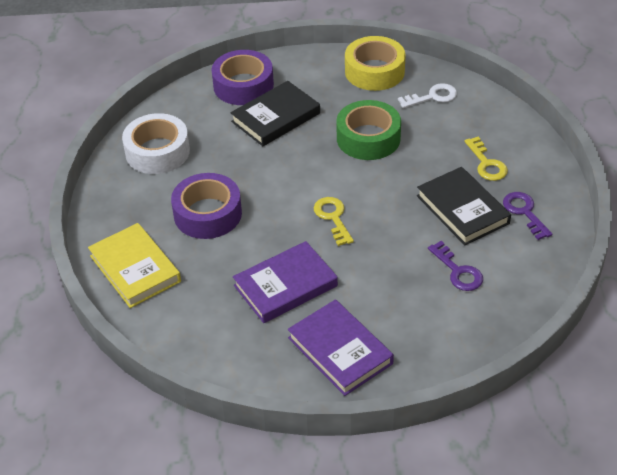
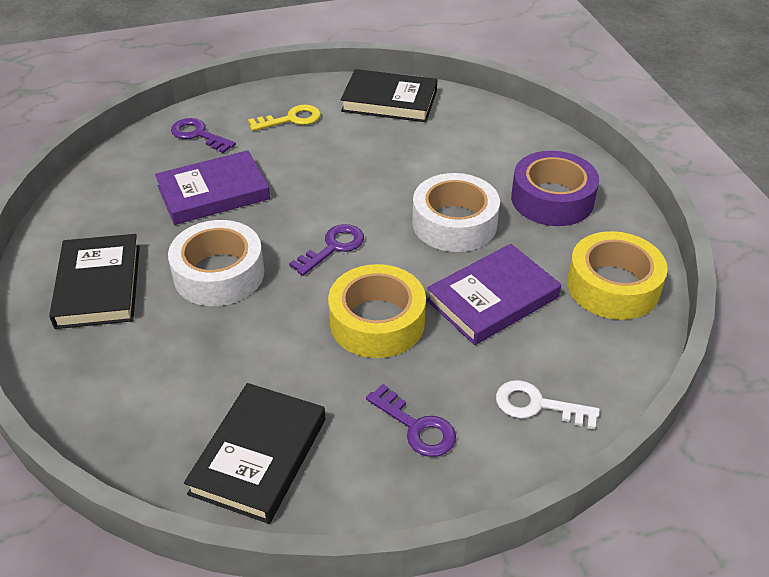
black book: 2 -> 3
green tape: 1 -> 0
purple key: 2 -> 3
purple tape: 2 -> 1
white tape: 1 -> 2
yellow book: 1 -> 0
yellow key: 2 -> 1
yellow tape: 1 -> 2

